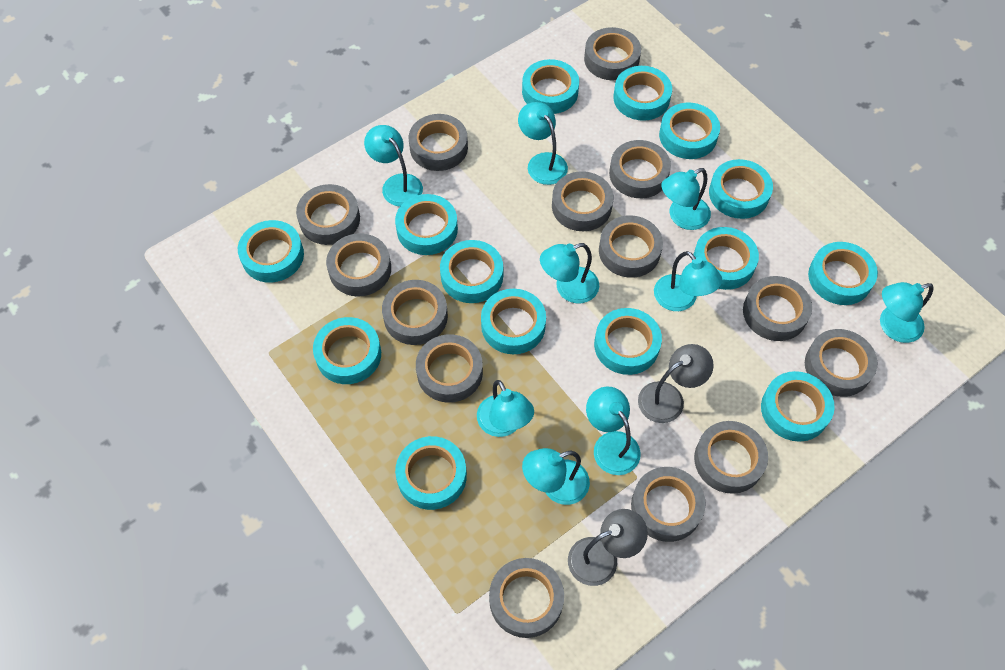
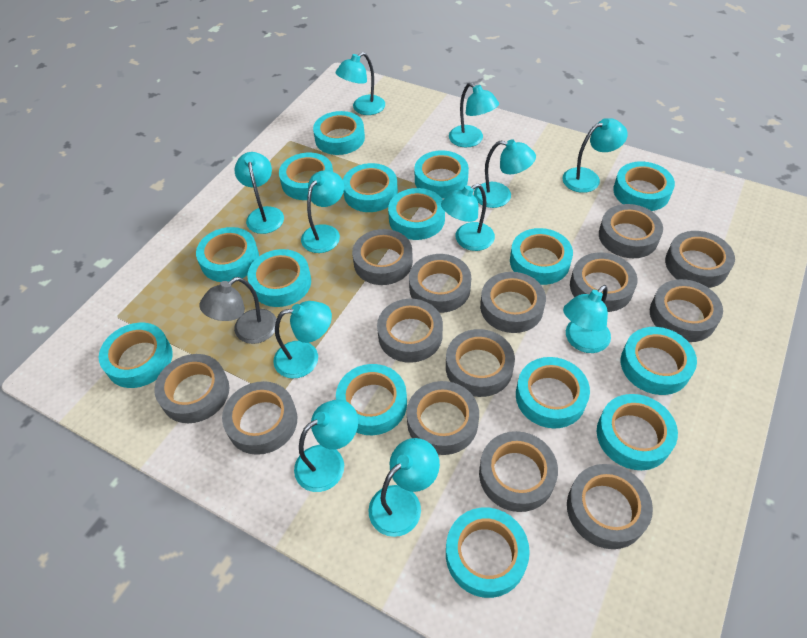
grey lamp: 2 -> 1
turquoise lamp: 9 -> 11
turquoise tape: 14 -> 15

